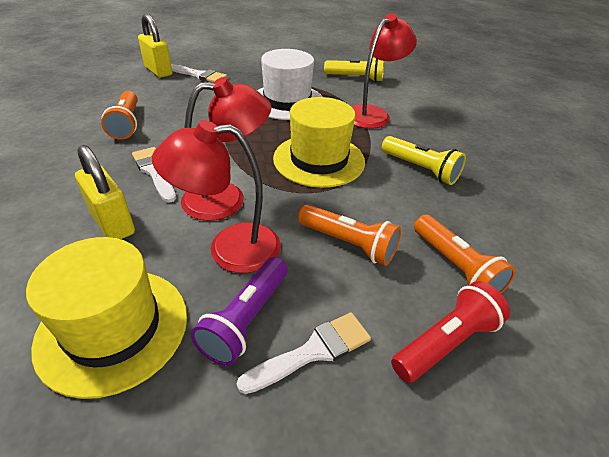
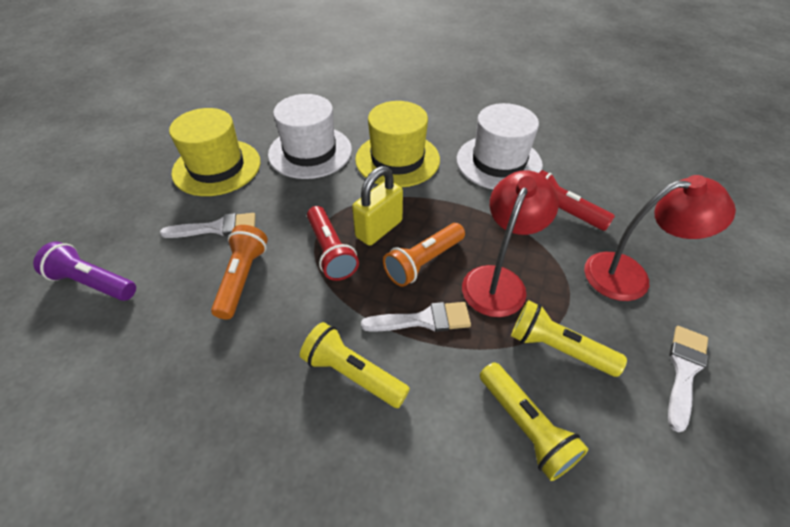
orange flashlight: 3 -> 2
red flashlight: 1 -> 2
red lamp: 3 -> 2
white hat: 1 -> 2
yellow flashlight: 2 -> 3
yellow padlock: 2 -> 1

